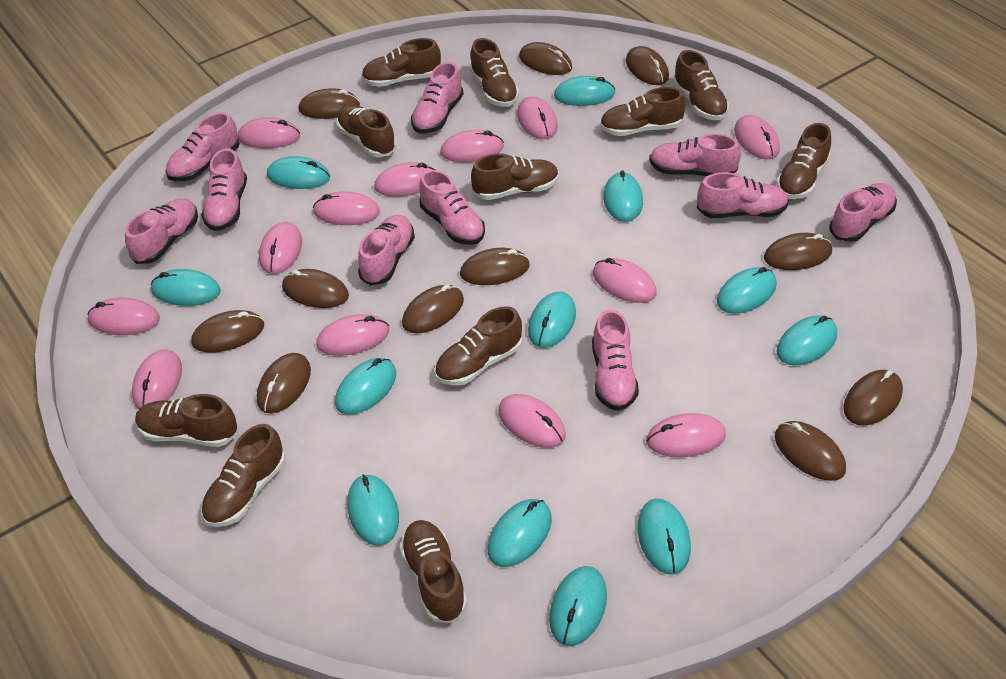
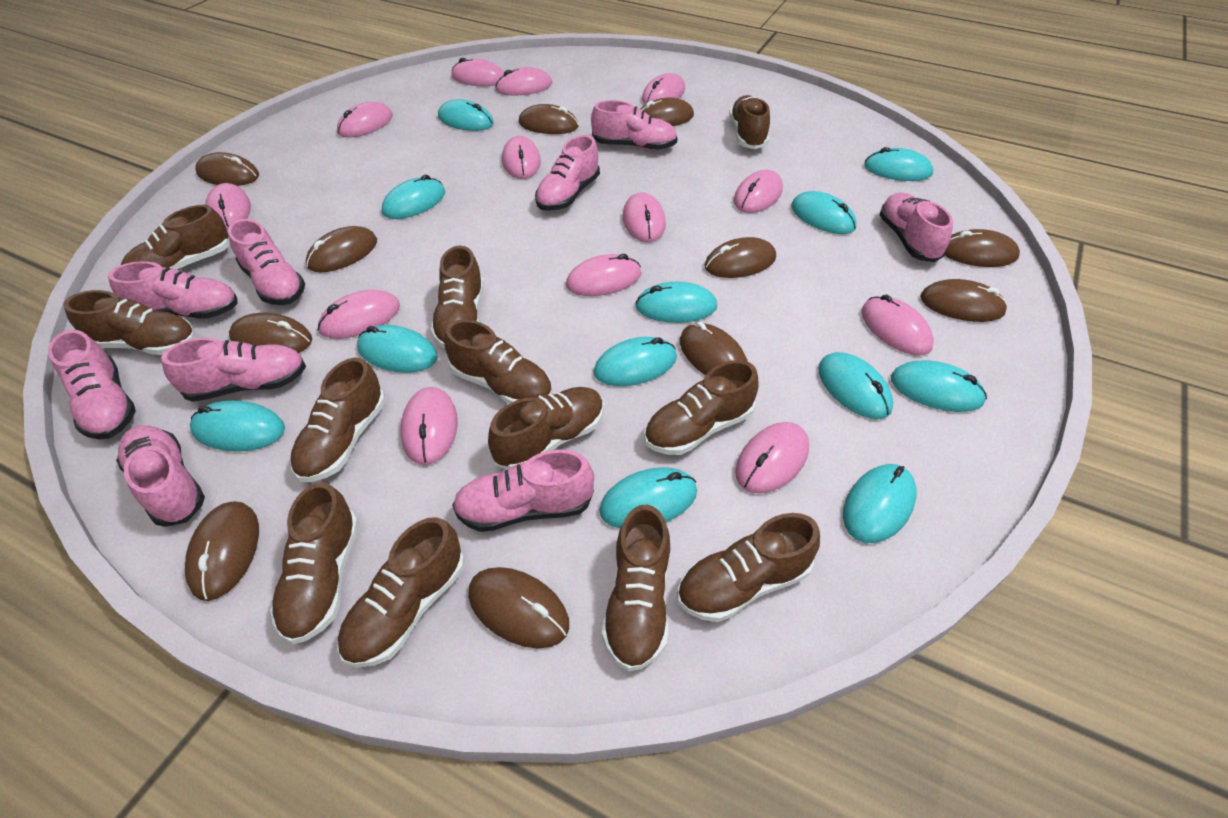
brown shoe: 11 -> 12
pink shoe: 10 -> 9

